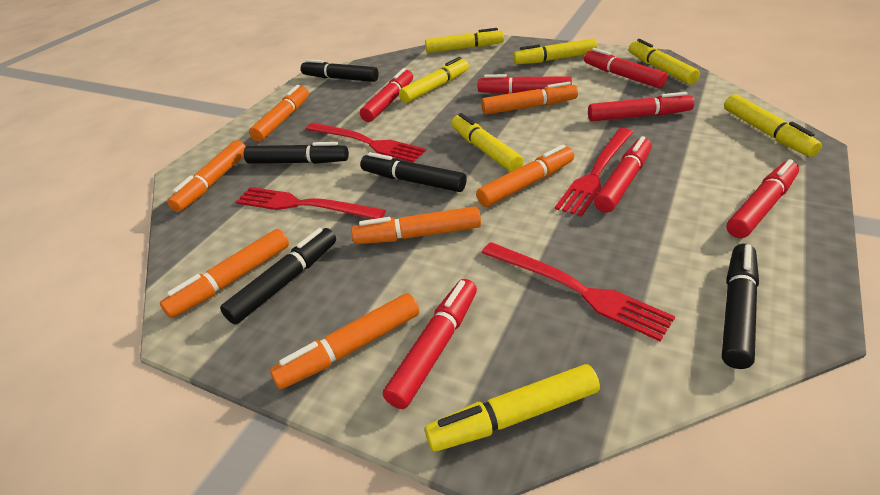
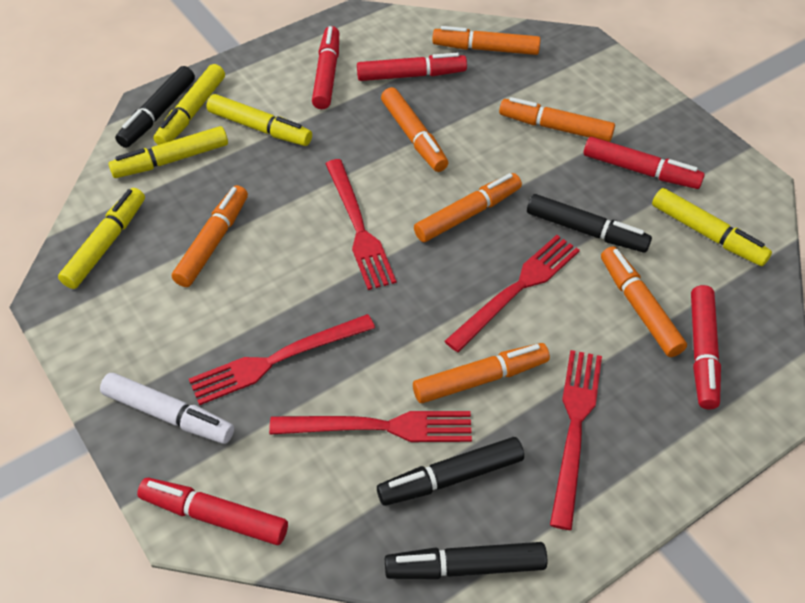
black marker: 5 -> 4
red fork: 4 -> 5
red marker: 7 -> 5
white marker: 0 -> 1
yellow marker: 7 -> 5

